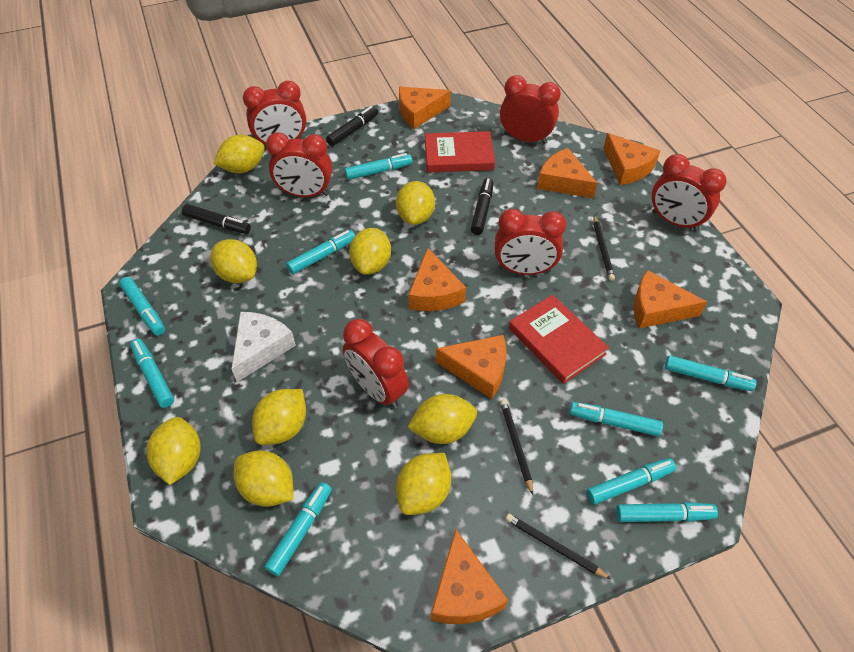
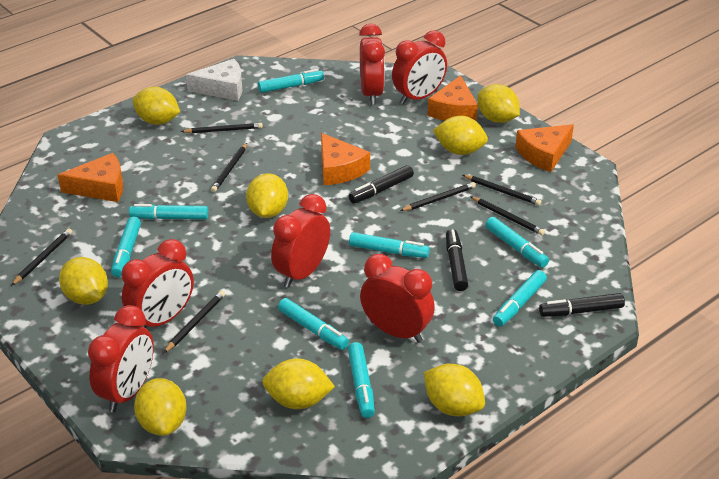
black pencil: 3 -> 7
orange cheese: 7 -> 4
red book: 2 -> 0
turquoise marker: 9 -> 8
yellow lemon: 9 -> 8

